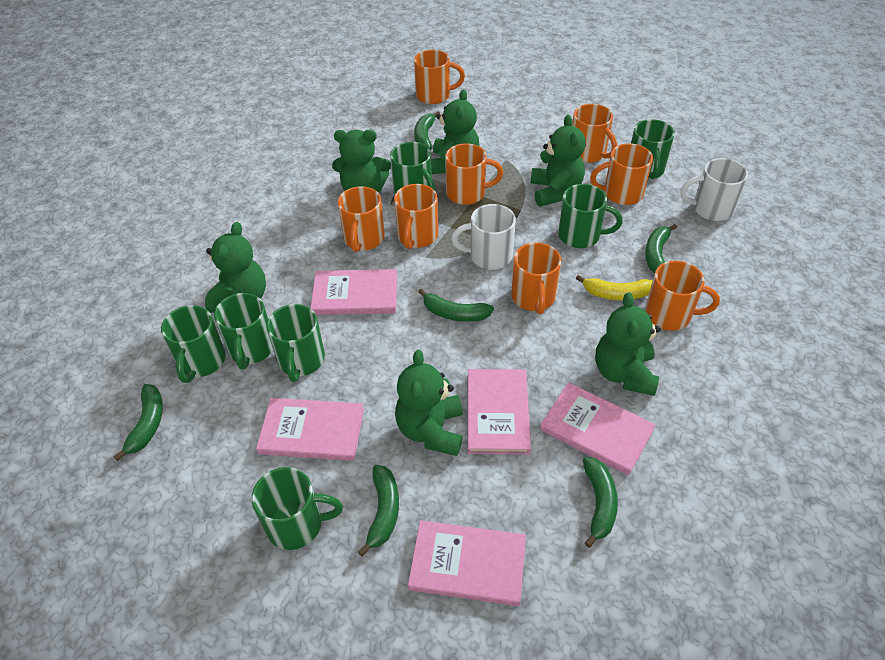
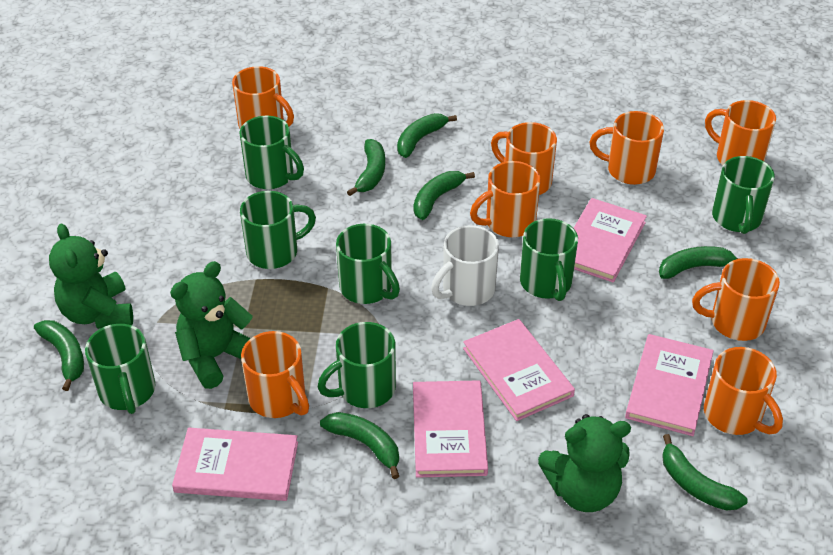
green banana: 6 -> 7
green teddy bear: 6 -> 3
white mug: 2 -> 1
yellow banana: 1 -> 0

